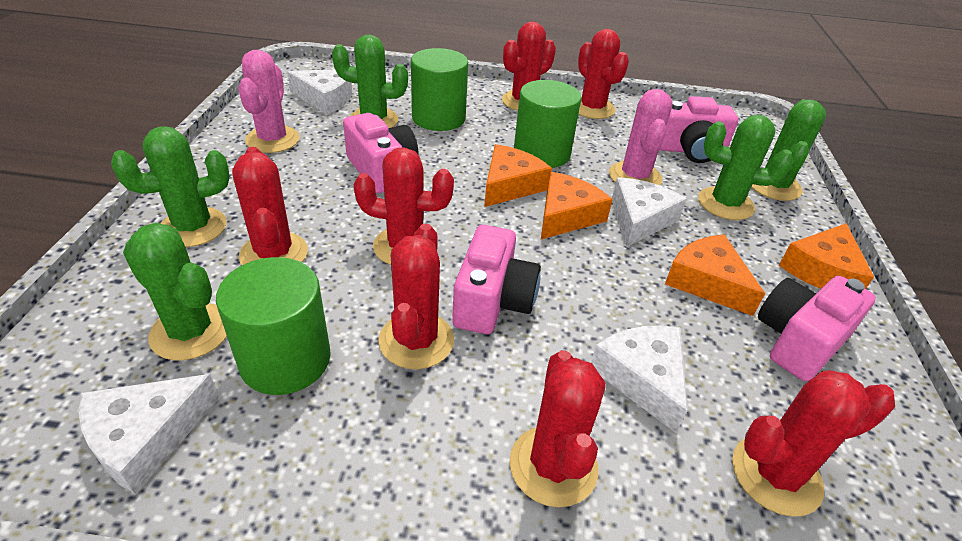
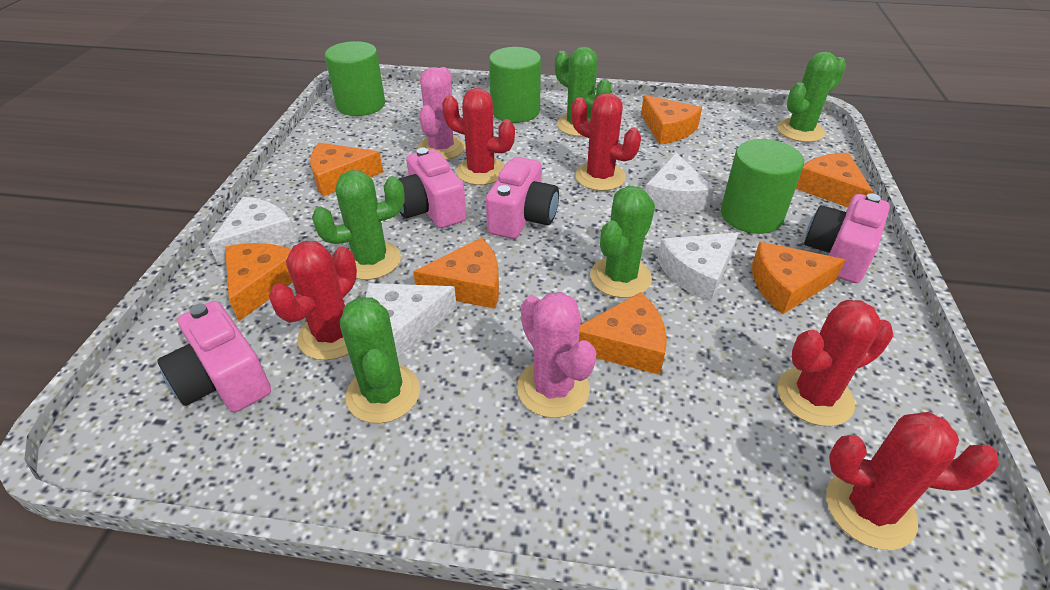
orange cheese: 4 -> 7
red cactus: 7 -> 5

